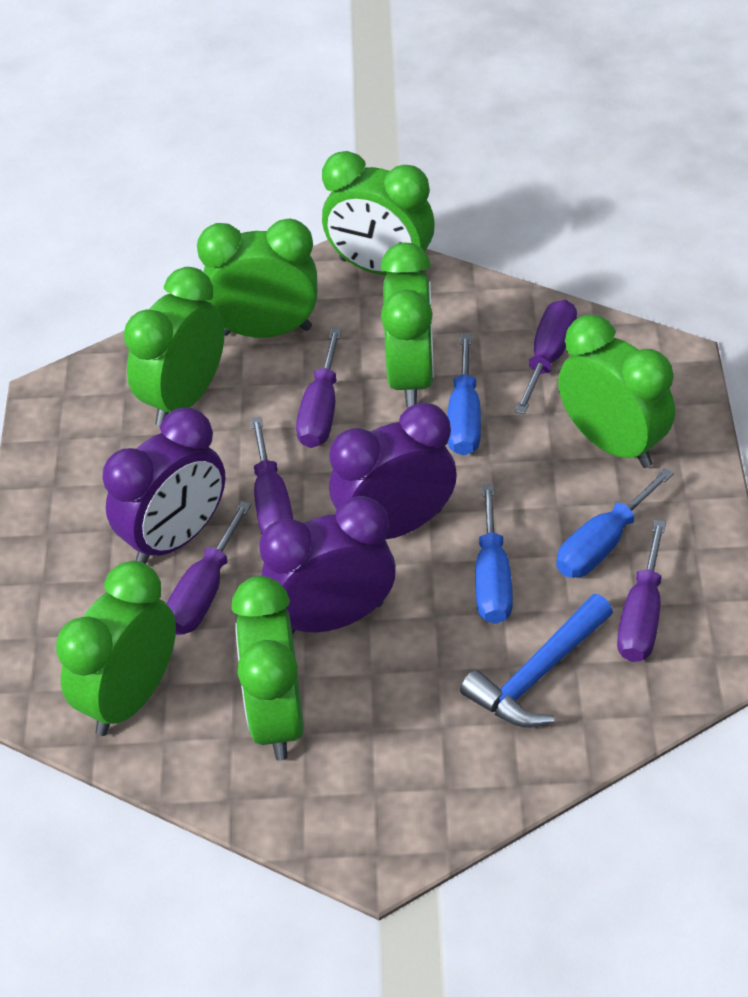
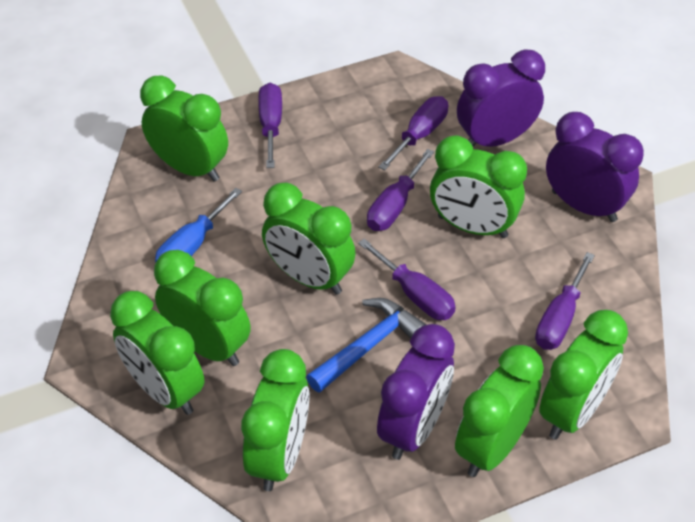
blue screwdriver: 3 -> 1
green clock: 7 -> 8

